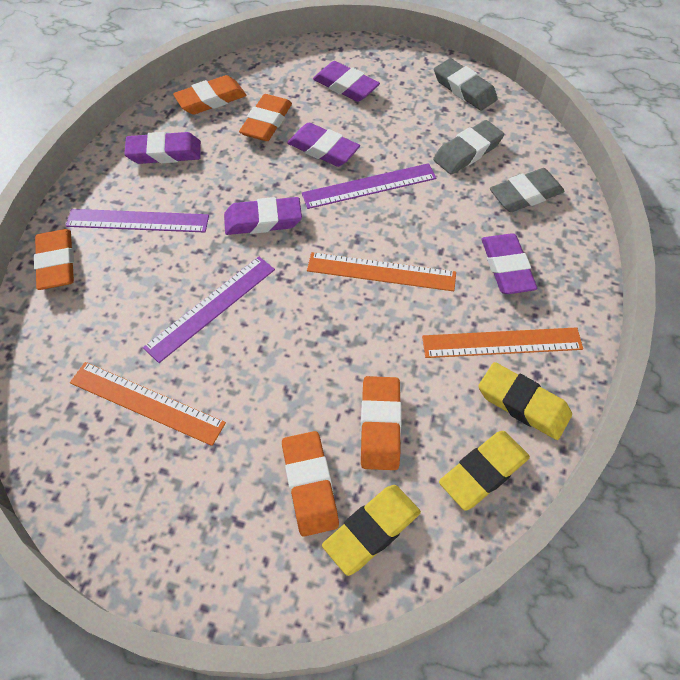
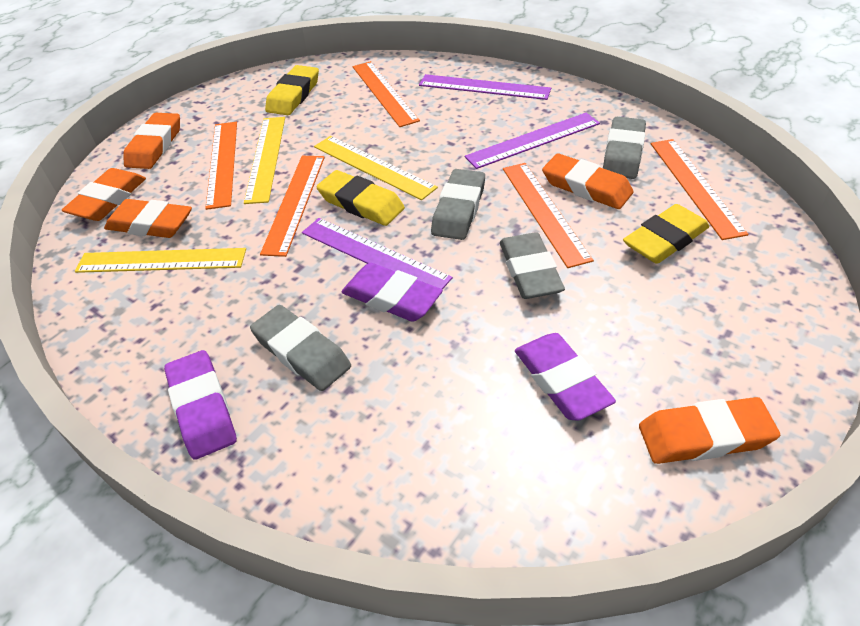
grey eraser: 3 -> 4
orange ruler: 3 -> 5
purple eraser: 5 -> 3
yellow ruler: 0 -> 3

